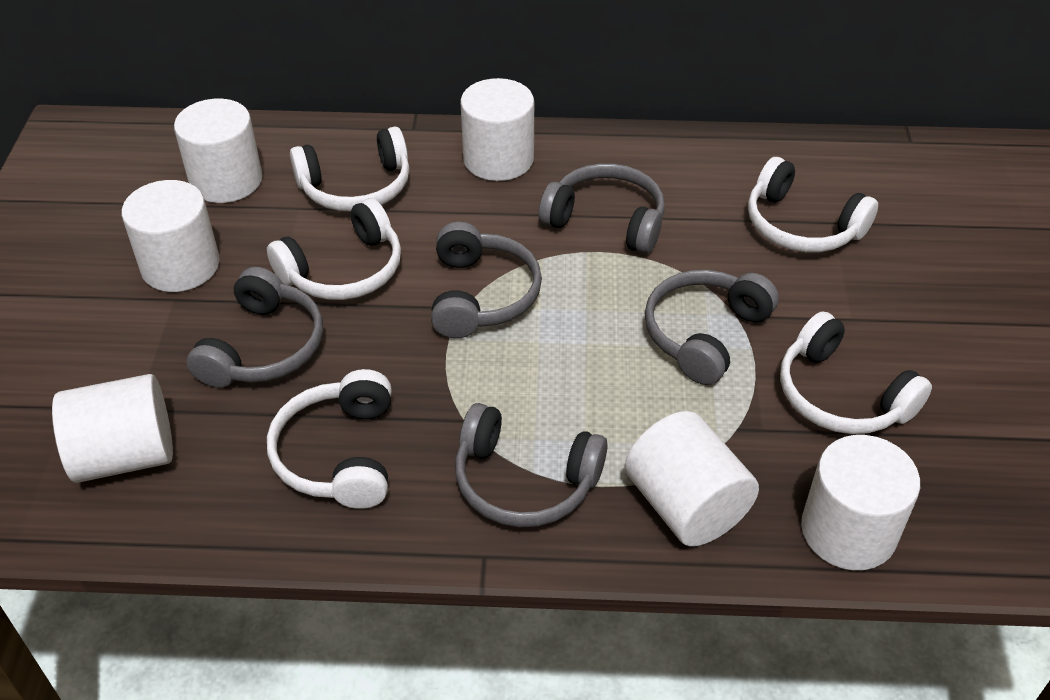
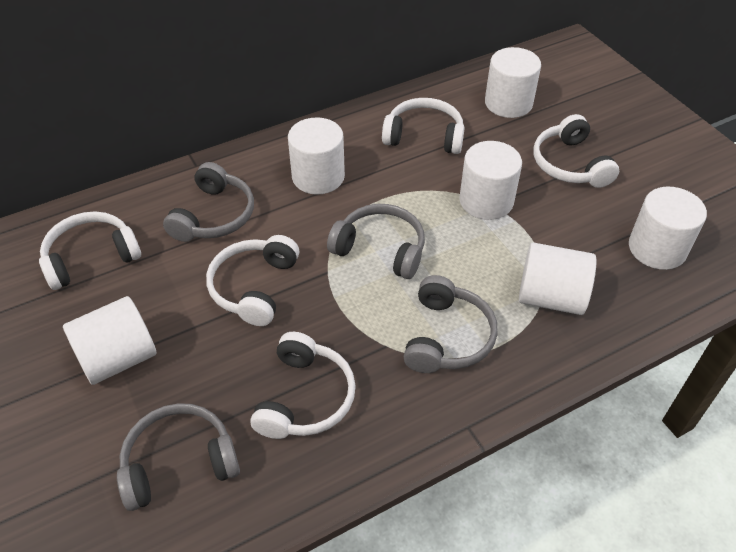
grey headphones: 5 -> 4

